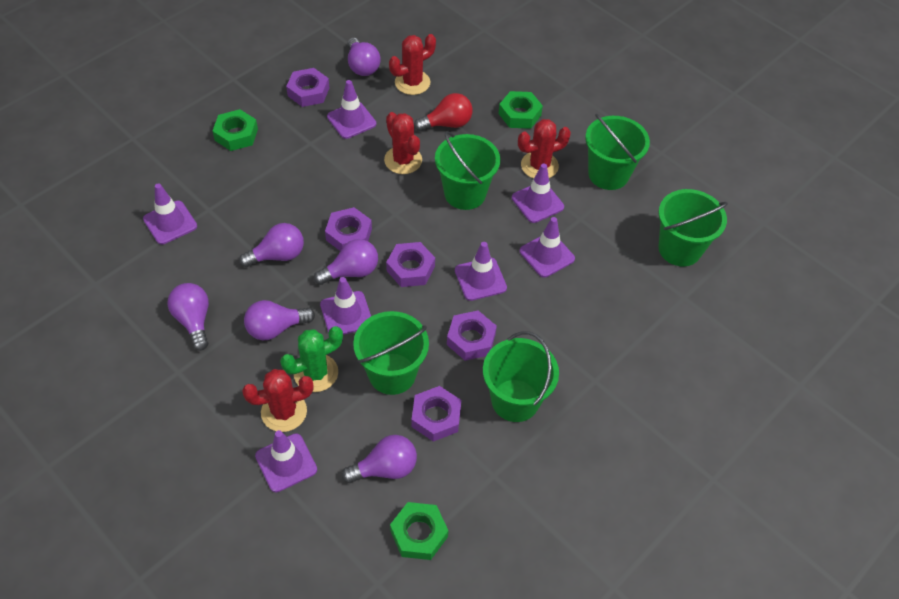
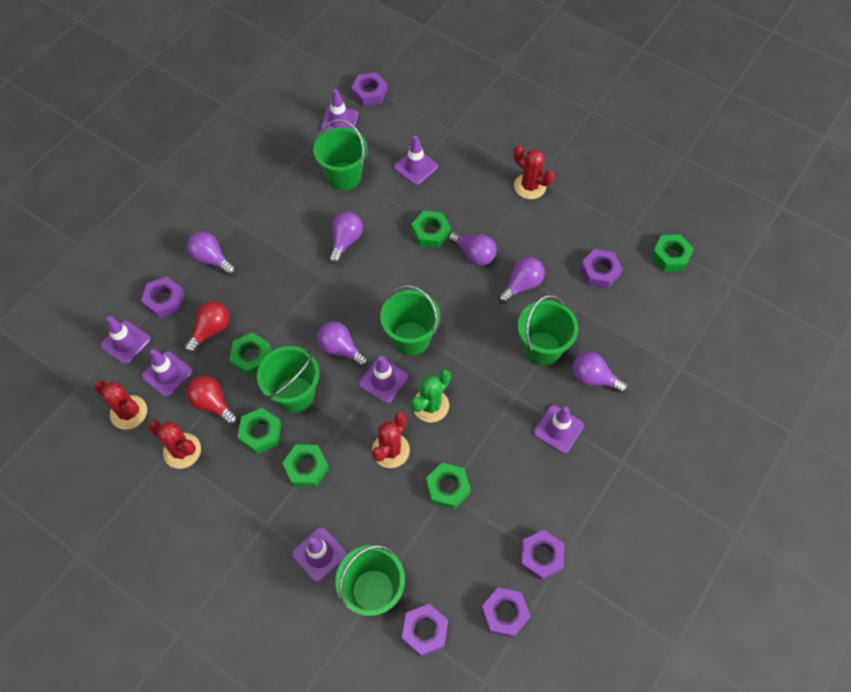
green nut: 3 -> 6
purple nut: 5 -> 6
red light bulb: 1 -> 2

